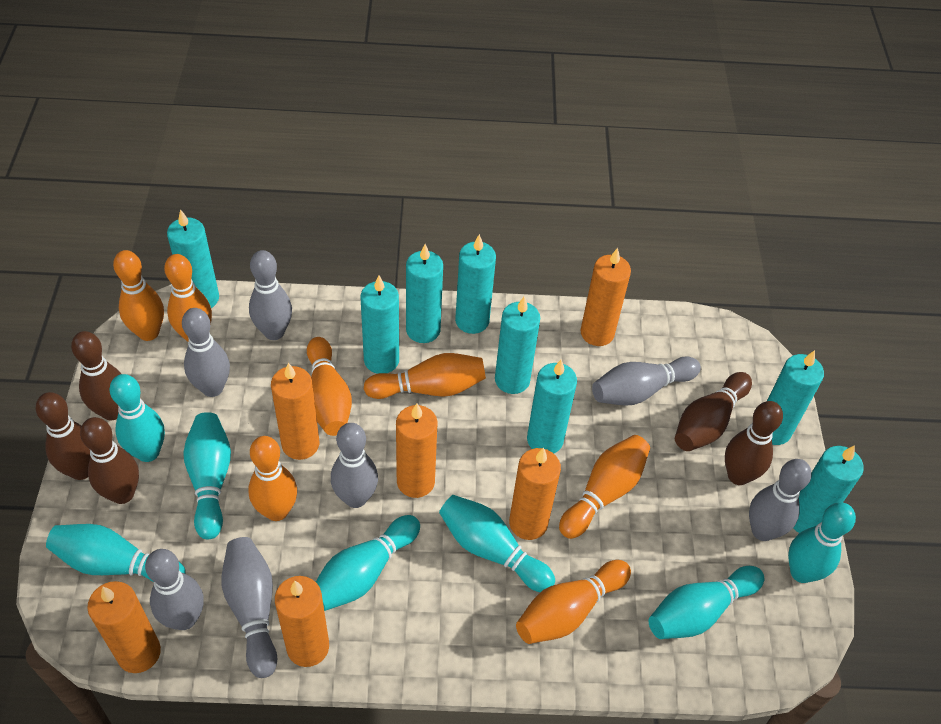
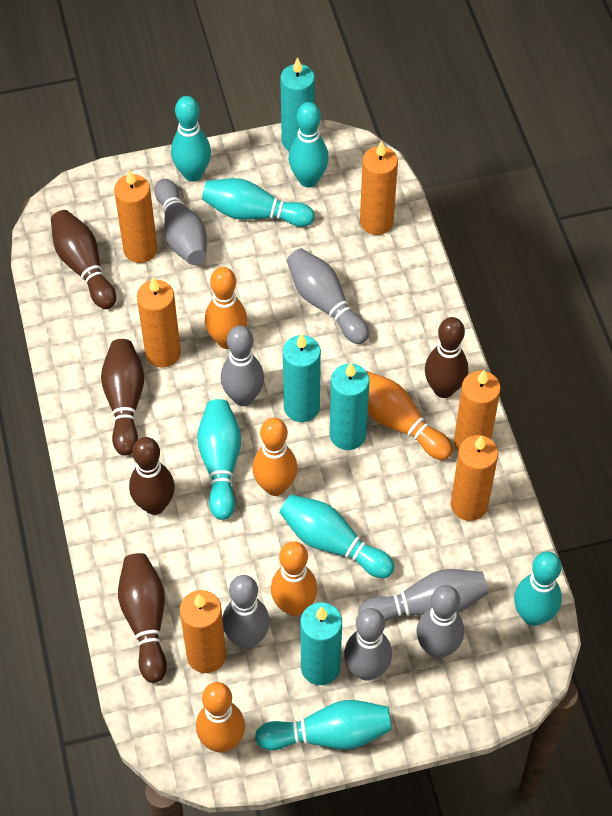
orange bowling pin: 7 -> 5
turquoise candle: 8 -> 4

